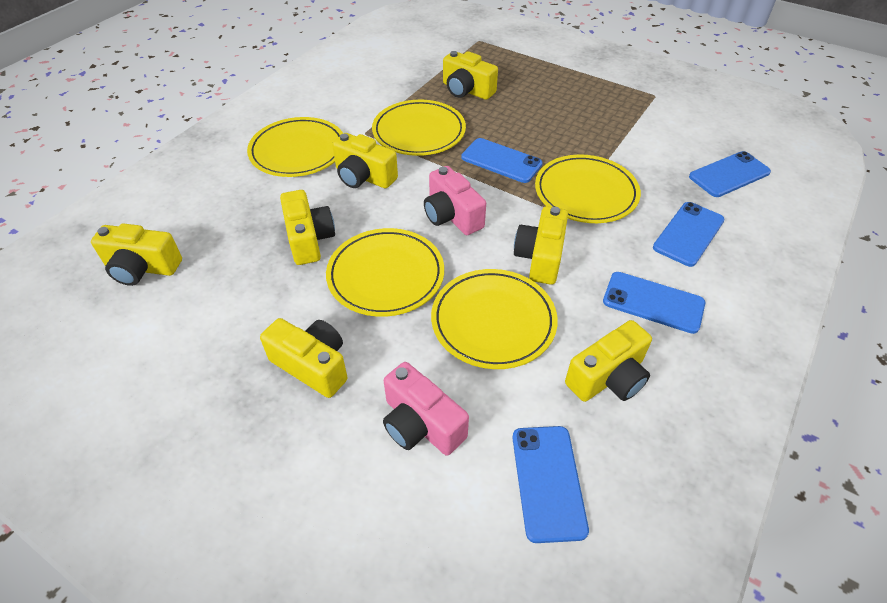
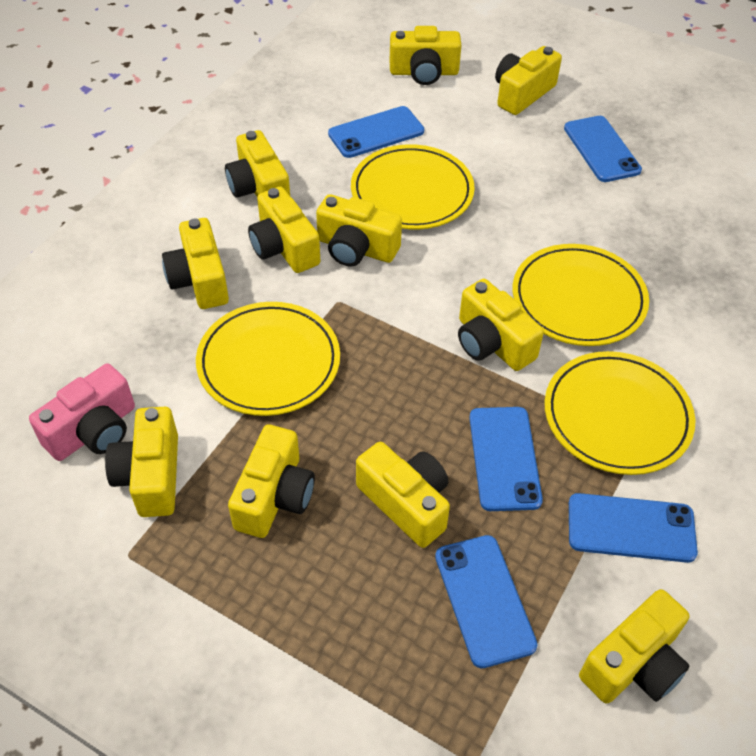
pink camera: 2 -> 1
yellow camera: 7 -> 11
yellow plate: 5 -> 4

